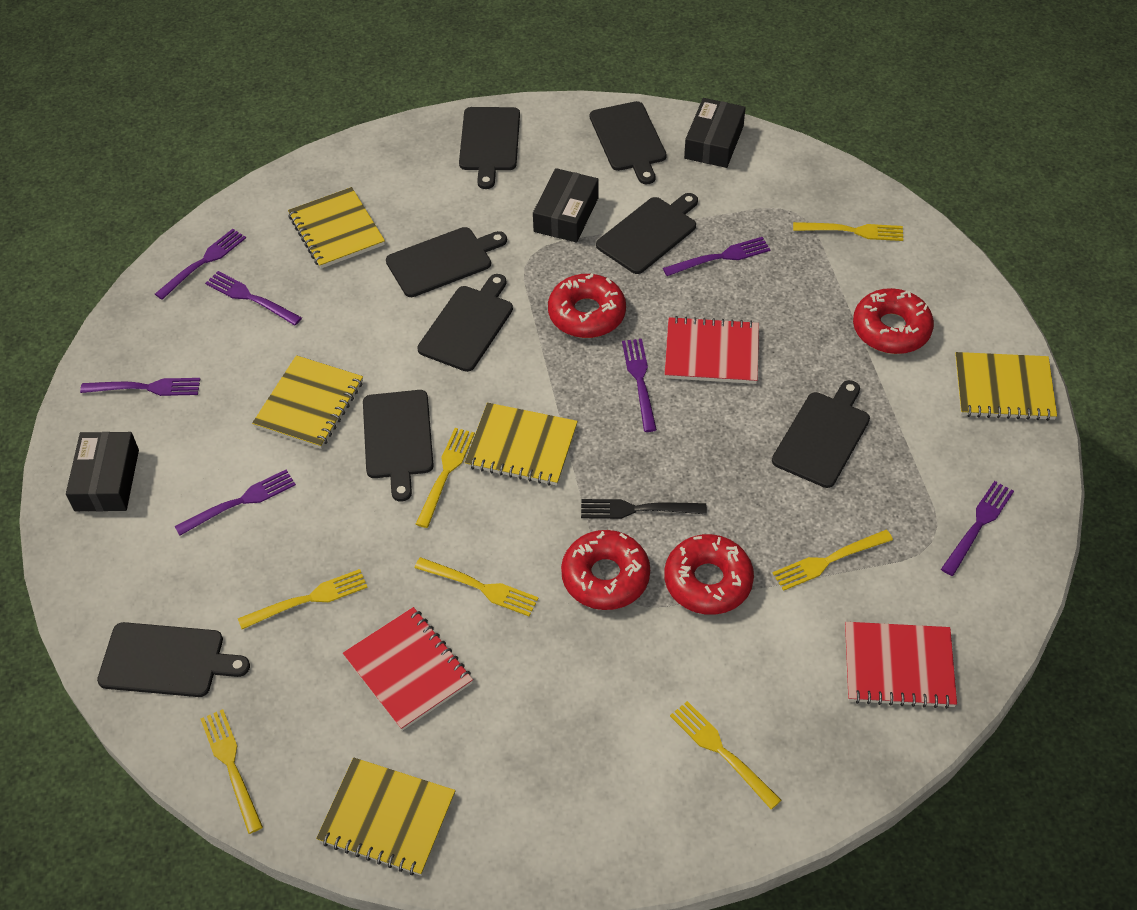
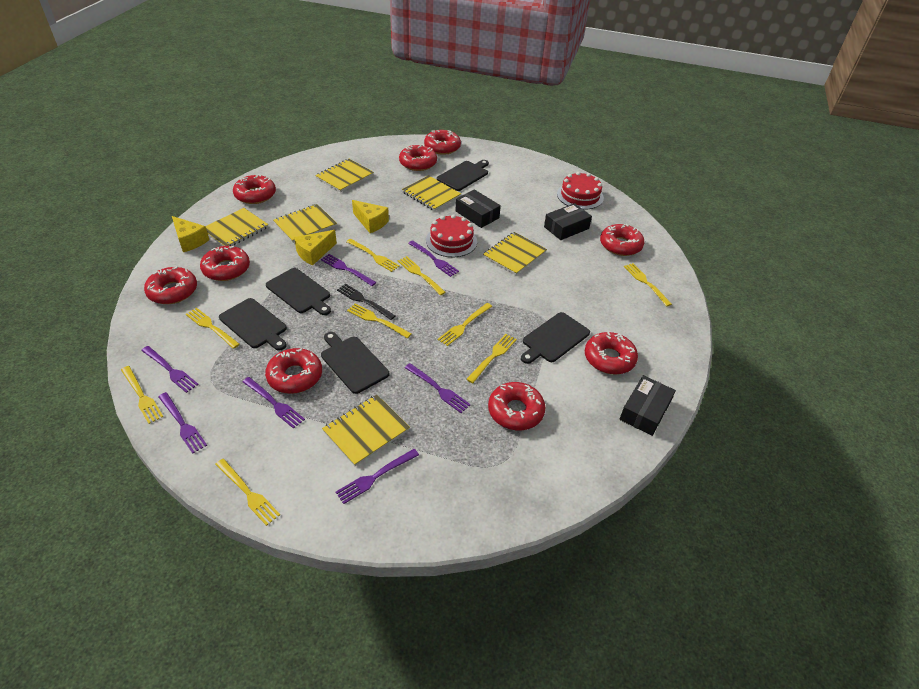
black cutting board: 8 -> 5
red cake: 0 -> 2
red donut: 4 -> 9
red notebook: 3 -> 0
yellow cheese: 0 -> 3
yellow fork: 7 -> 9
yellow notebook: 5 -> 6

